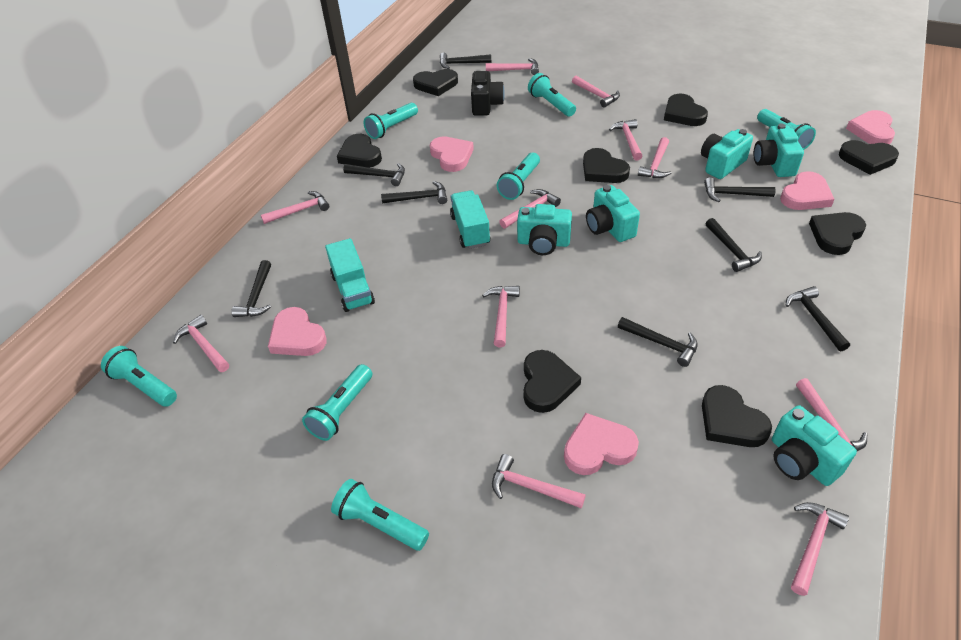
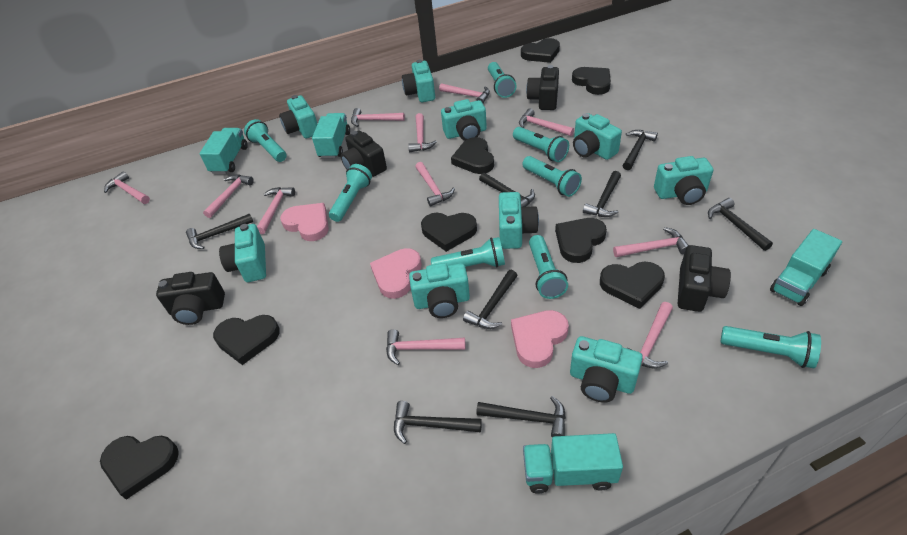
black camera: 1 -> 4
pink heart: 5 -> 3
turquoise camera: 5 -> 9
turquoise flashlight: 7 -> 8
turquoise truck: 2 -> 4

